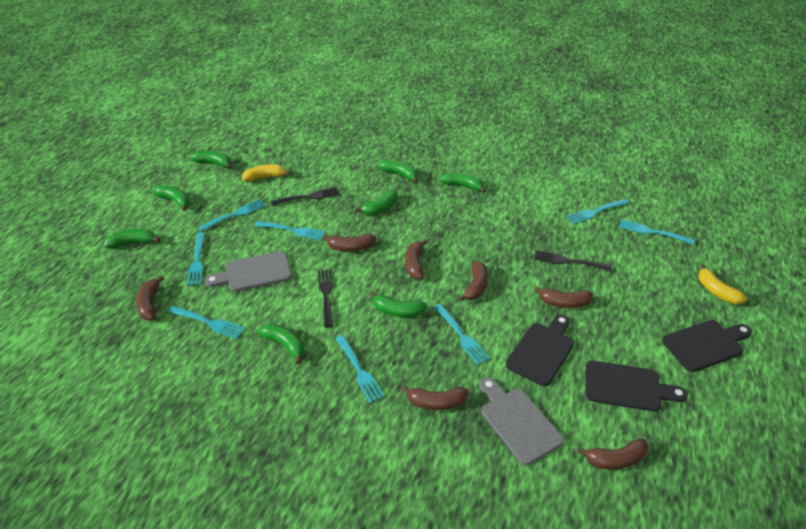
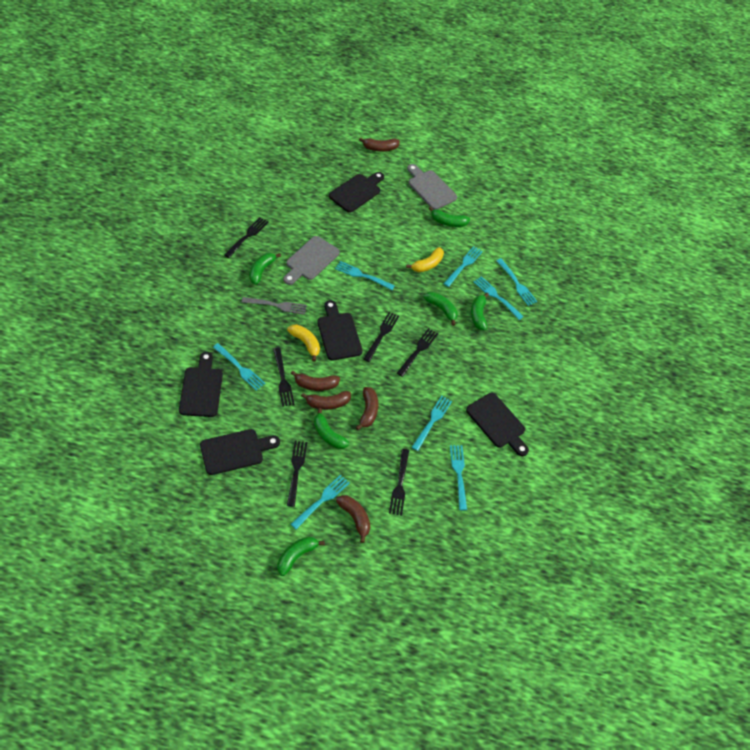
black cutting board: 3 -> 5
black fork: 3 -> 6
brown banana: 7 -> 5
green banana: 8 -> 6
grey fork: 0 -> 1

